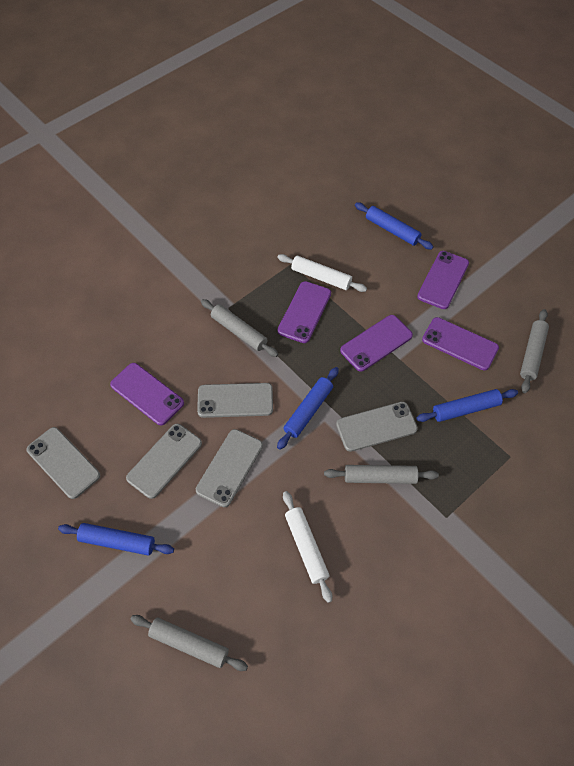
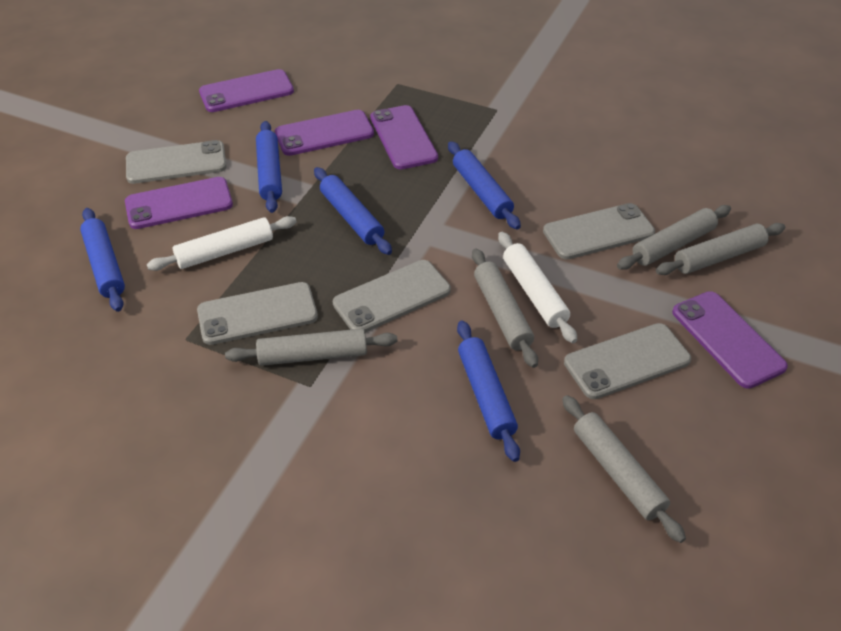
blue rolling pin: 4 -> 5
grey rolling pin: 4 -> 5

